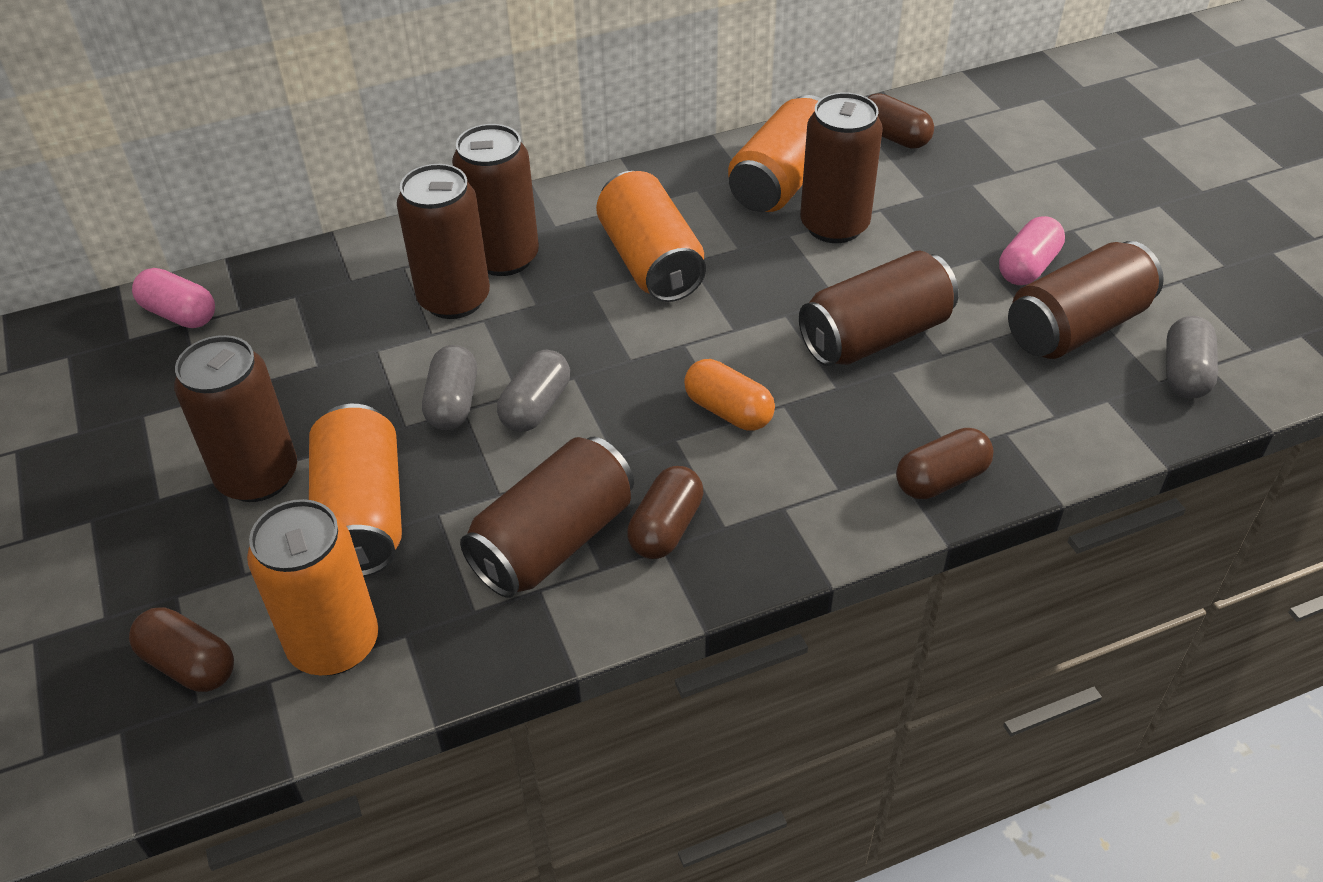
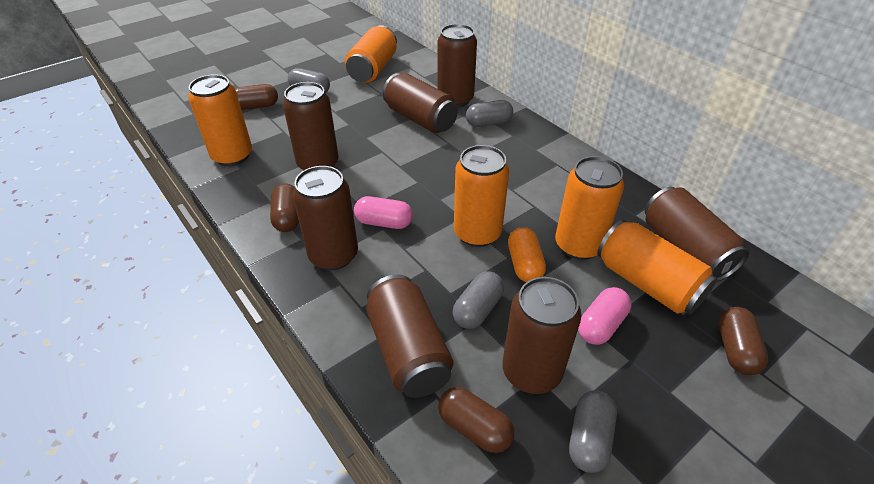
grey capsule: 3 -> 4
orange can: 4 -> 5

